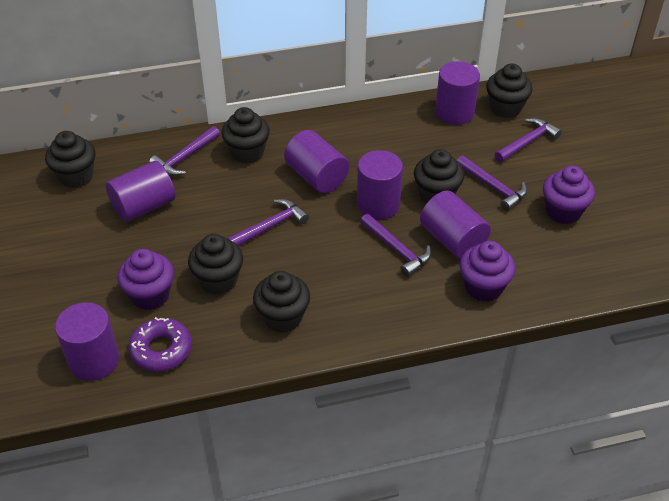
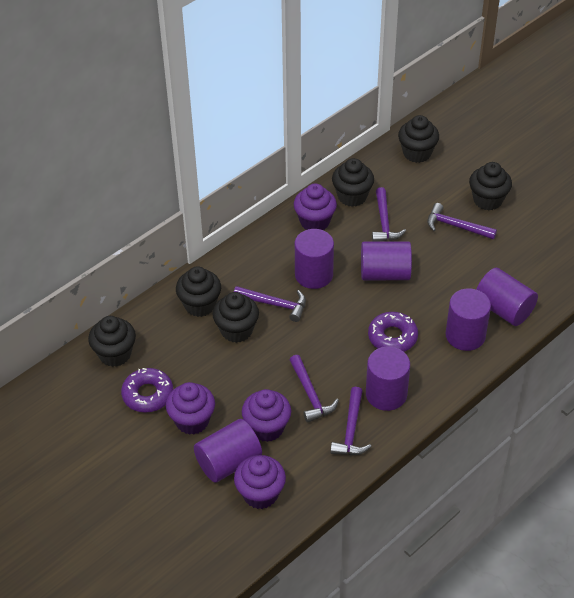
purple cupcake: 3 -> 4
purple donut: 1 -> 2

